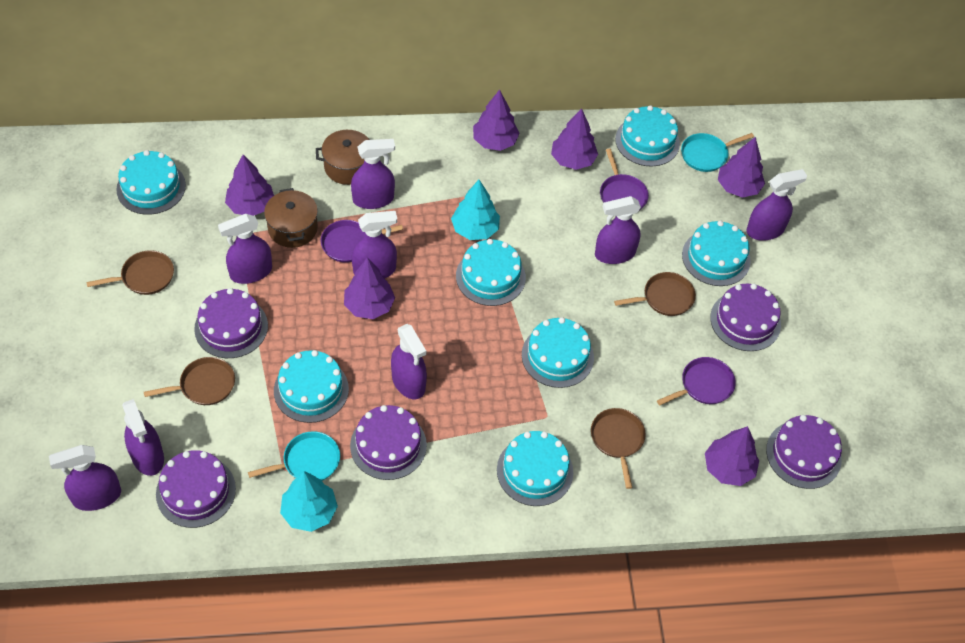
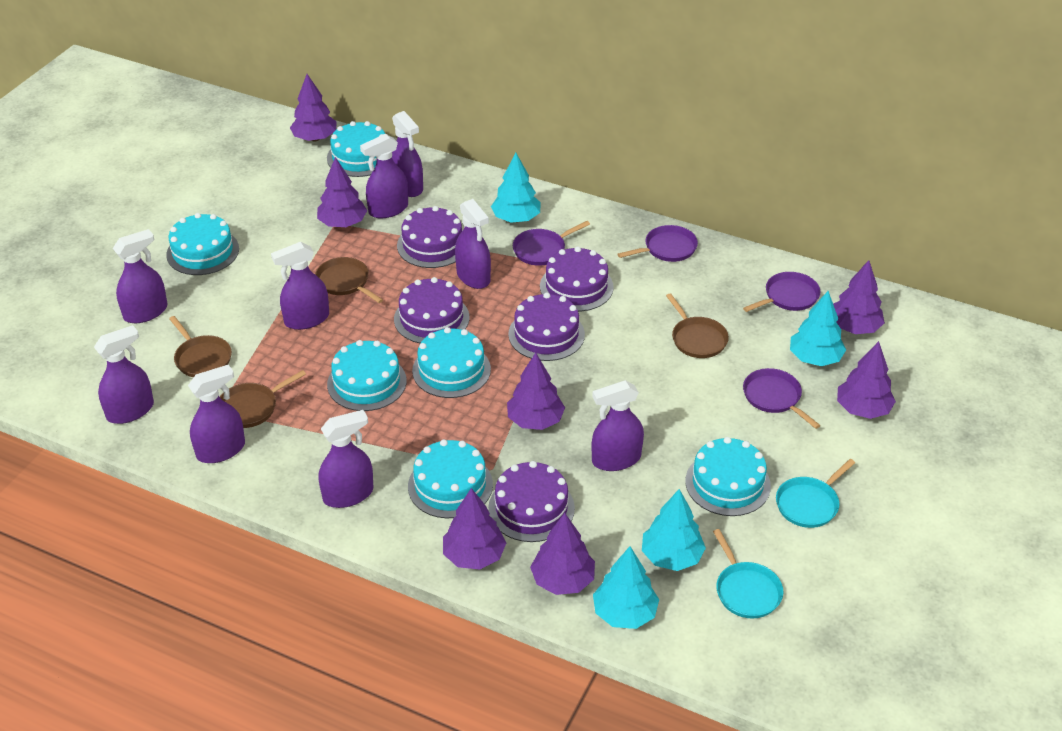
brown pot: 2 -> 0
purple pan: 3 -> 4
purple spray bottle: 8 -> 9
purple tree: 6 -> 7
turquoise cake: 7 -> 6
turquoise tree: 2 -> 4

